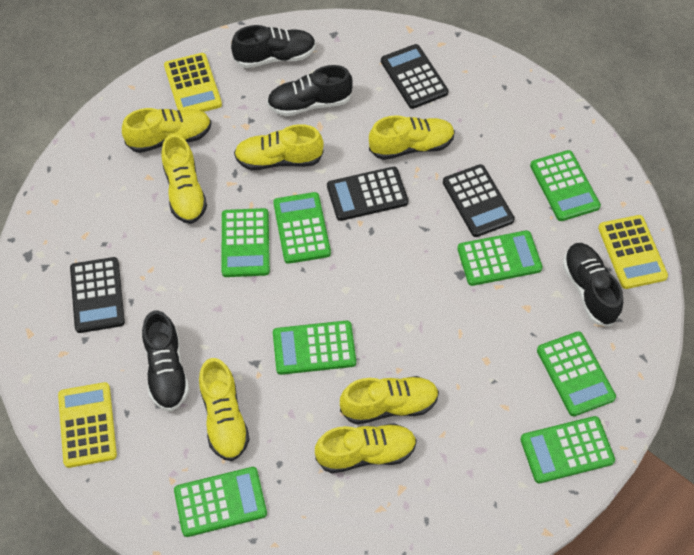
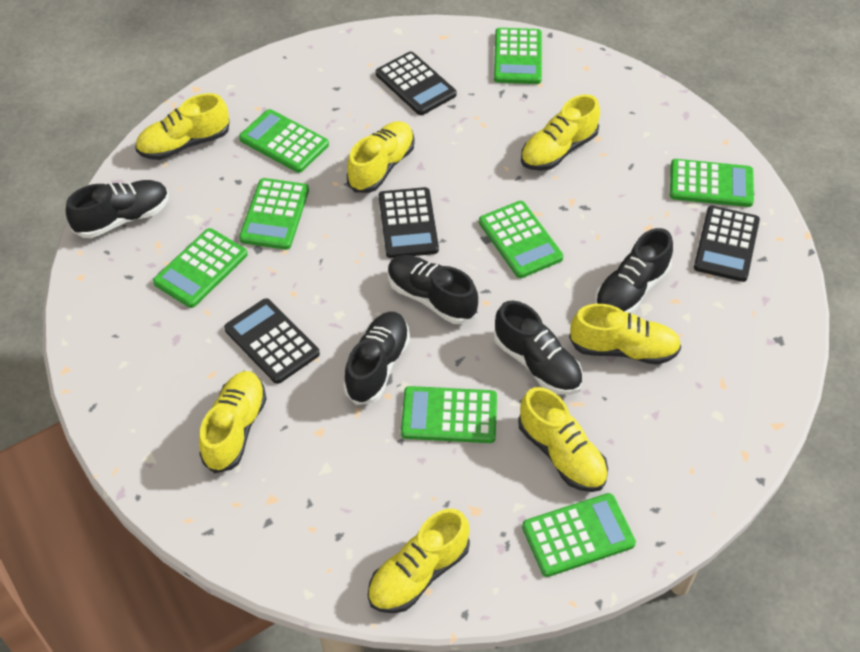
black shoe: 4 -> 5
yellow calculator: 3 -> 0

